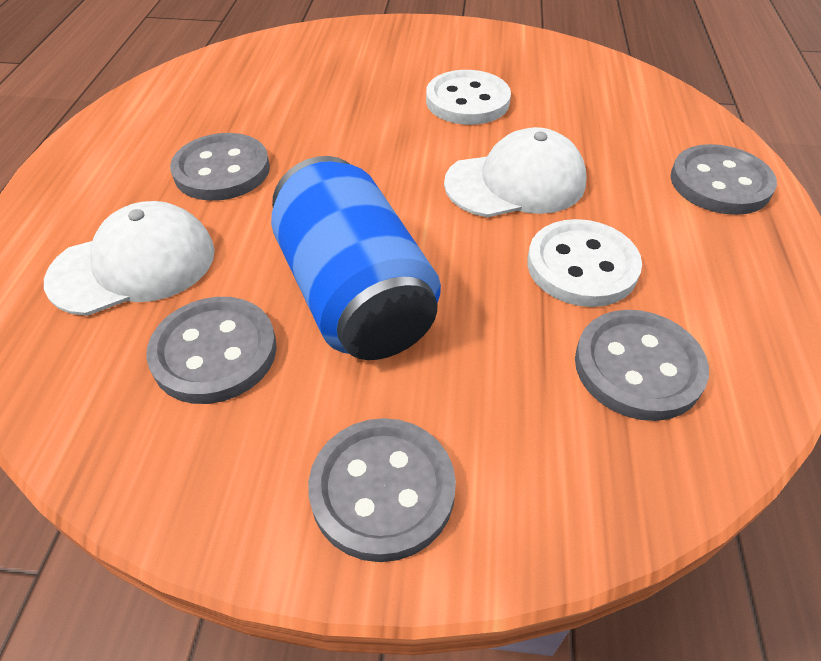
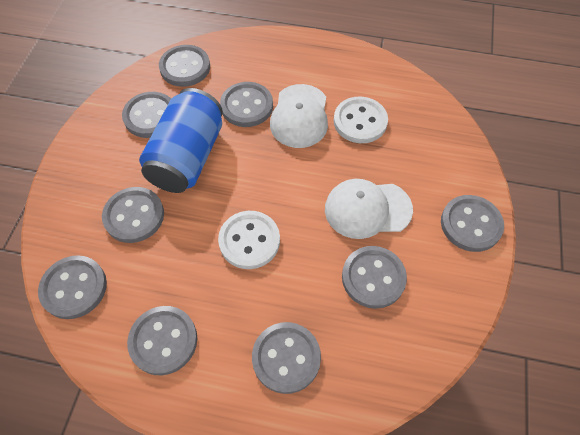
grey button: 5 -> 9

